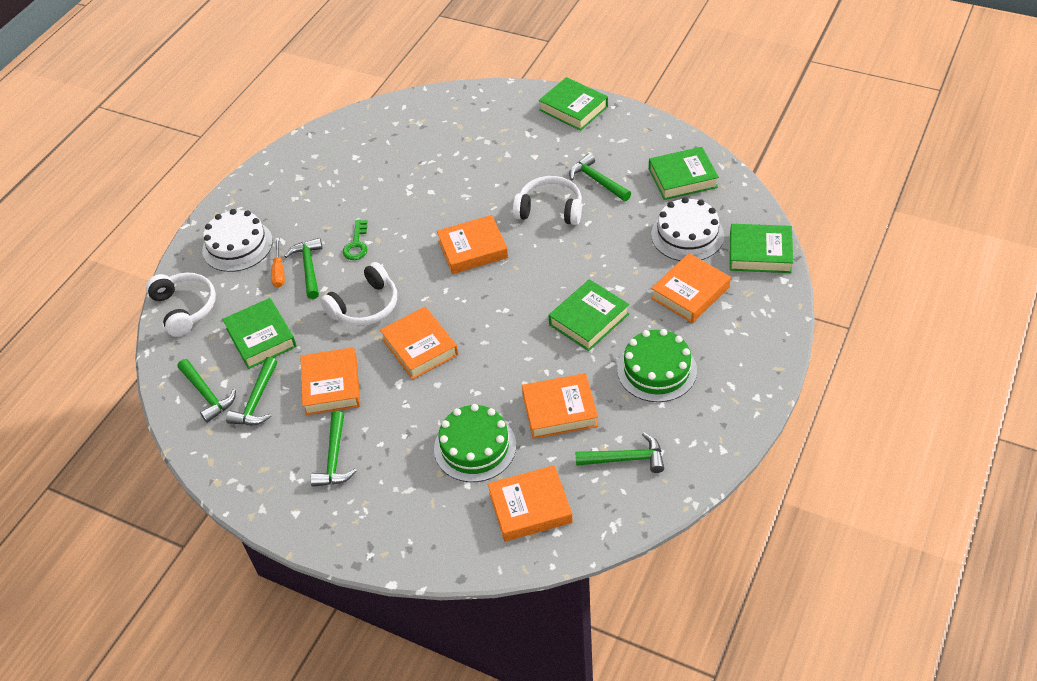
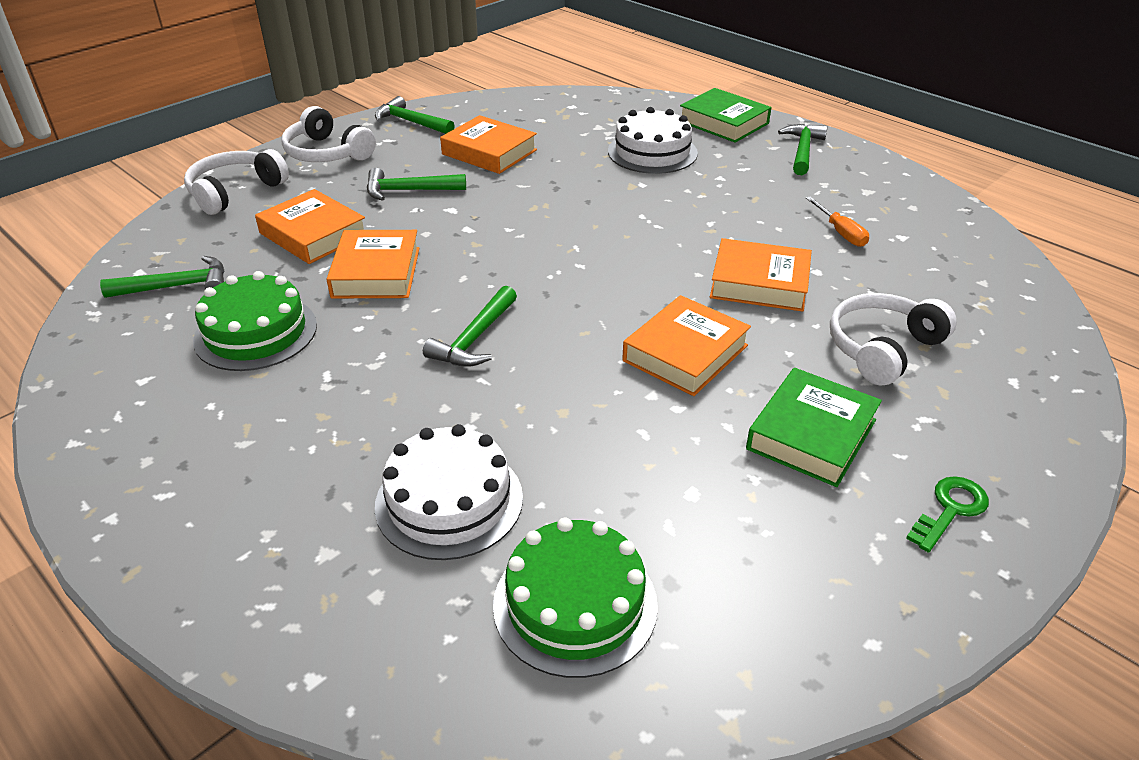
green book: 5 -> 2
green hammer: 6 -> 5
orange book: 6 -> 5

